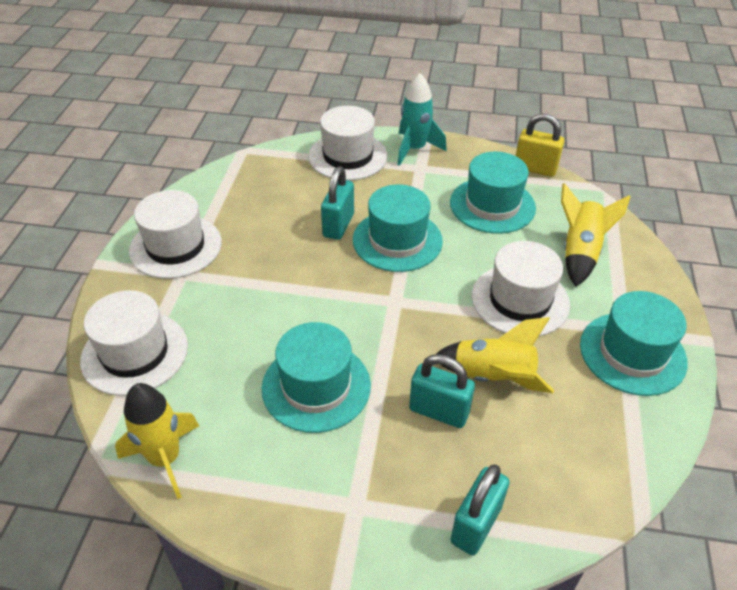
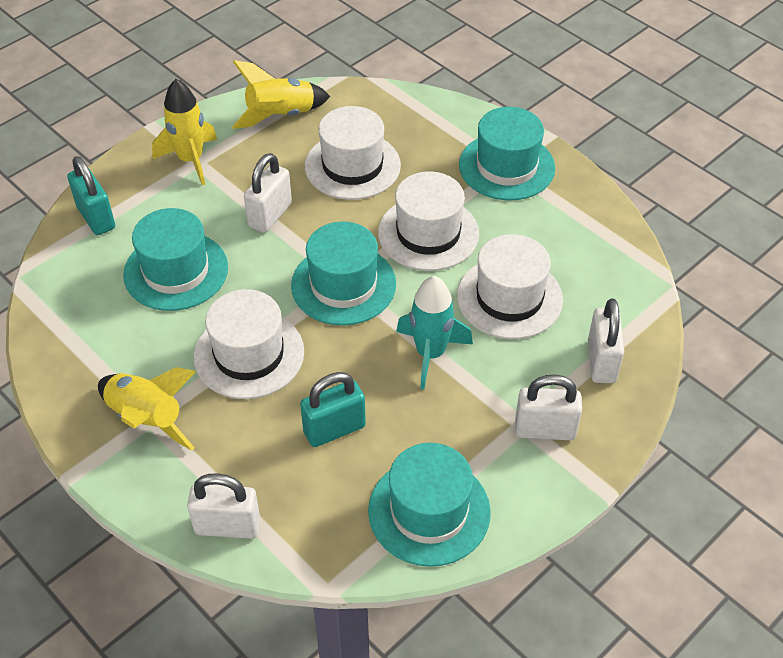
turquoise padlock: 3 -> 2
white padlock: 0 -> 4
yellow padlock: 1 -> 0

